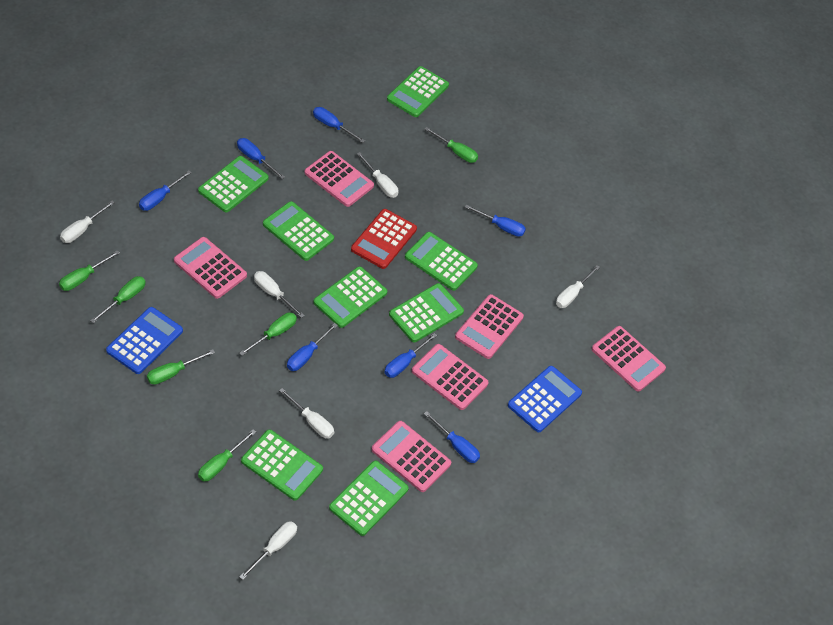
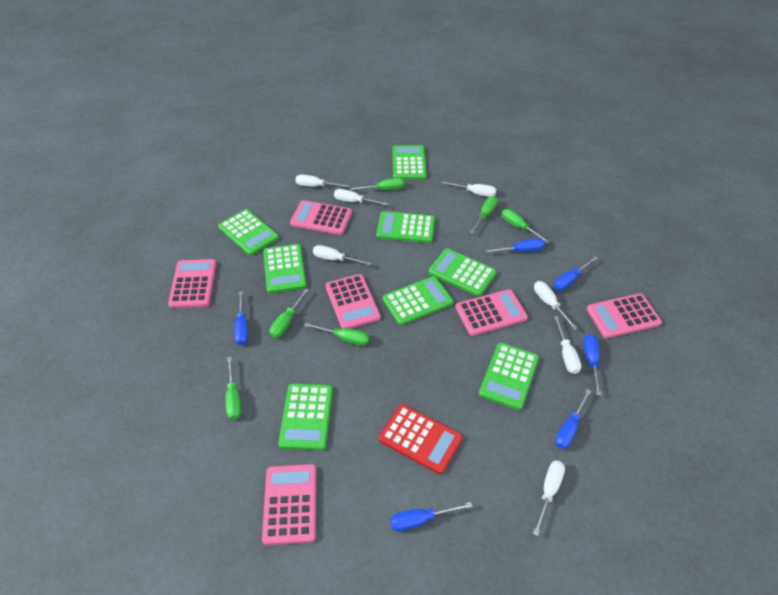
blue calculator: 2 -> 0
blue screwdriver: 7 -> 6
white screwdriver: 6 -> 7

